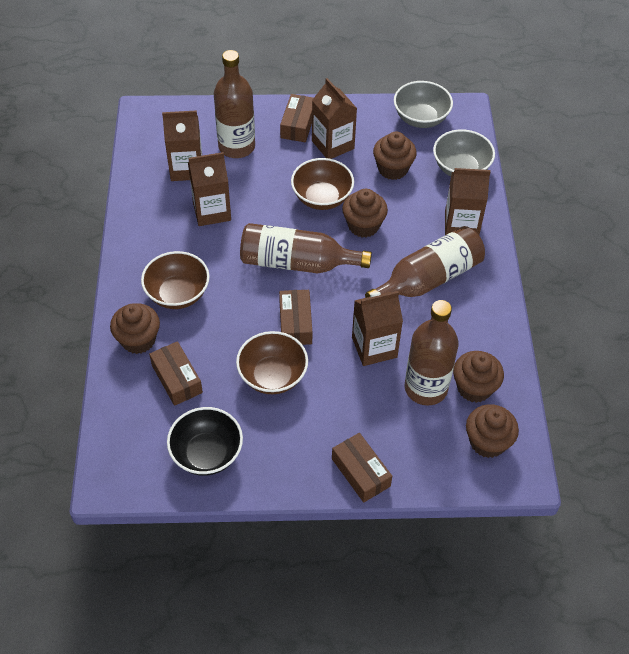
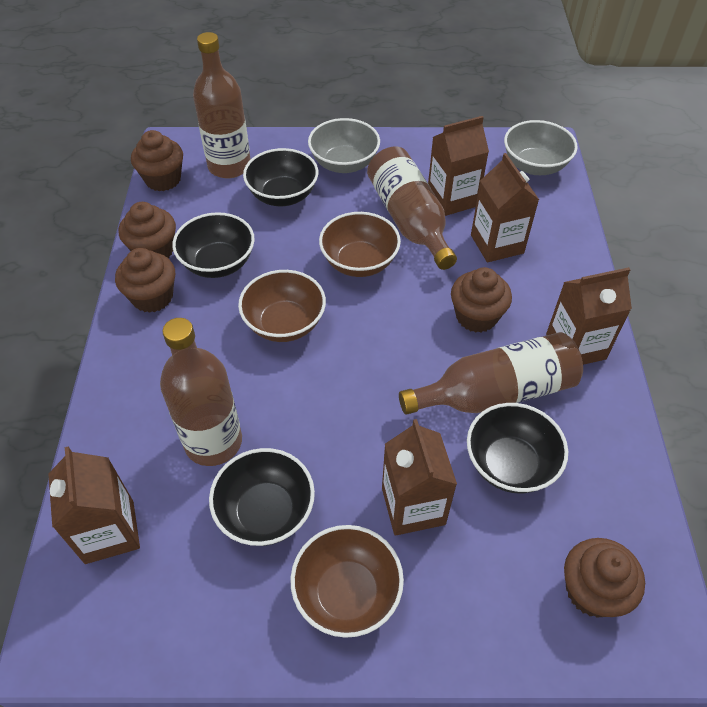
black bowl: 1 -> 4
brown box: 4 -> 0

